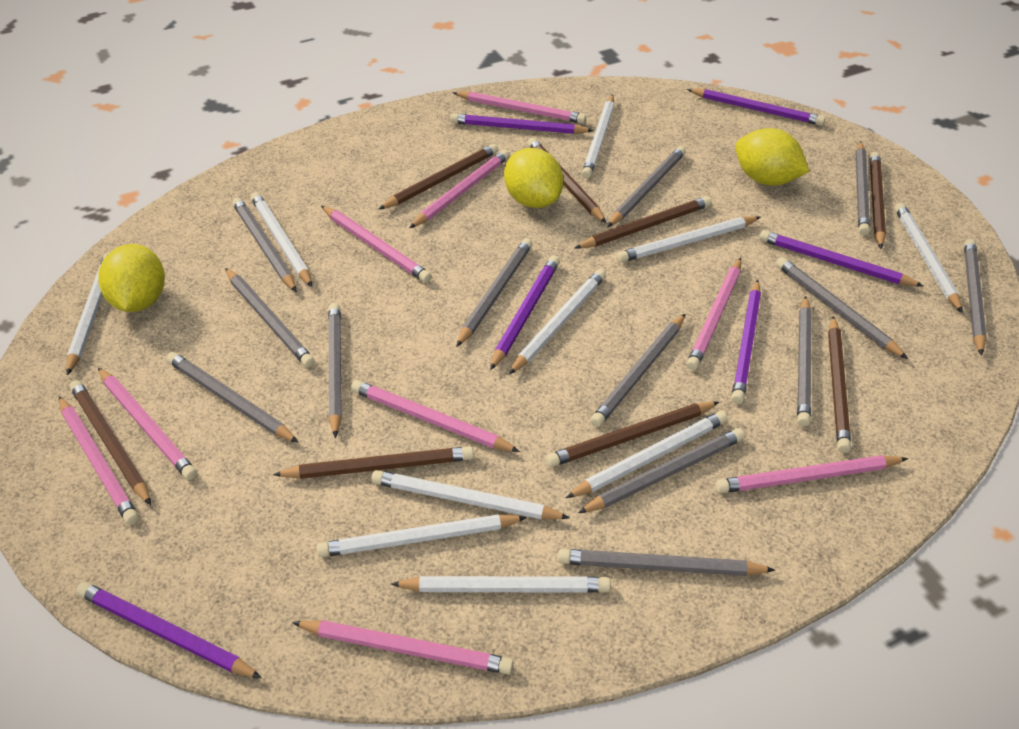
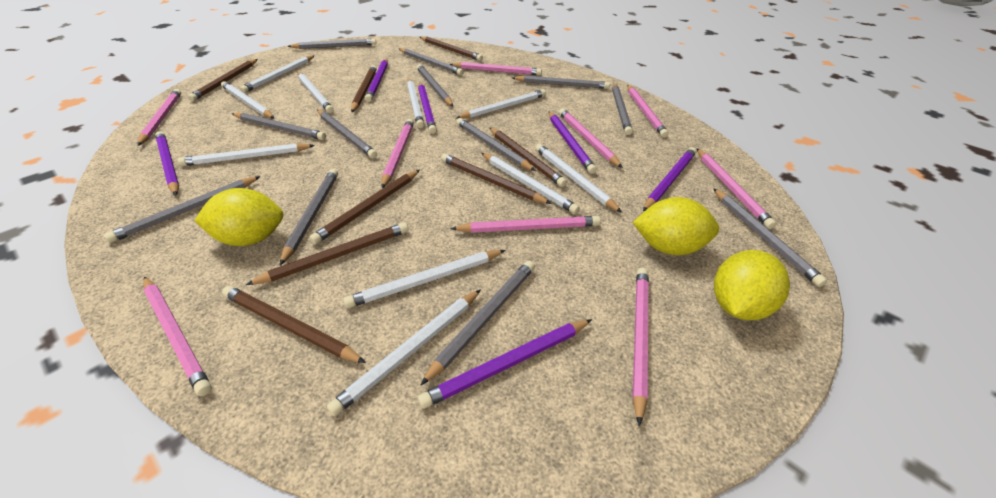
grey pencil: 13 -> 12

